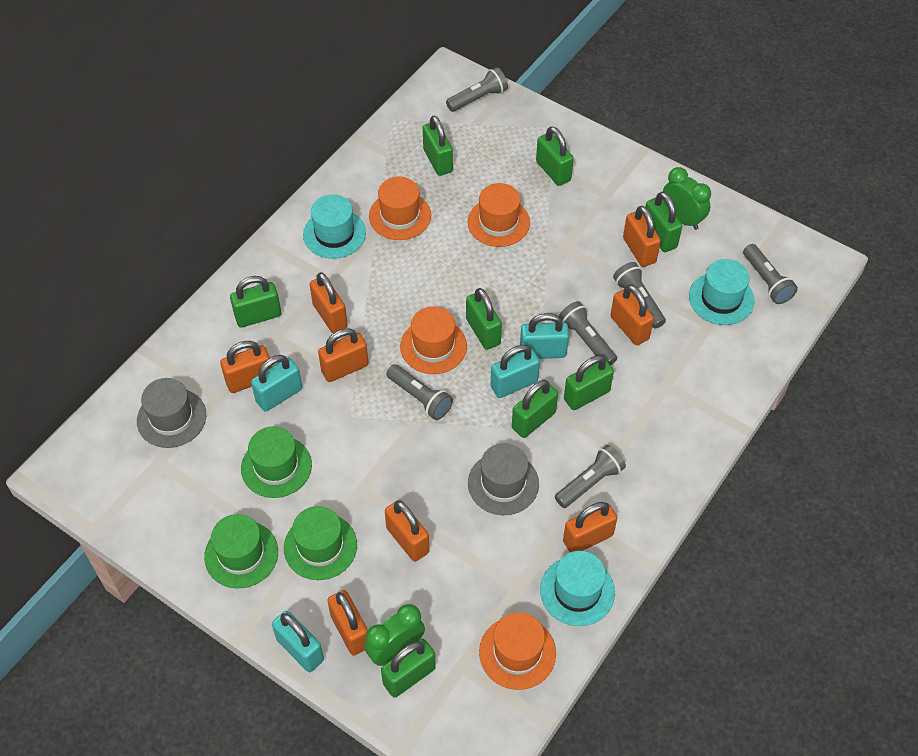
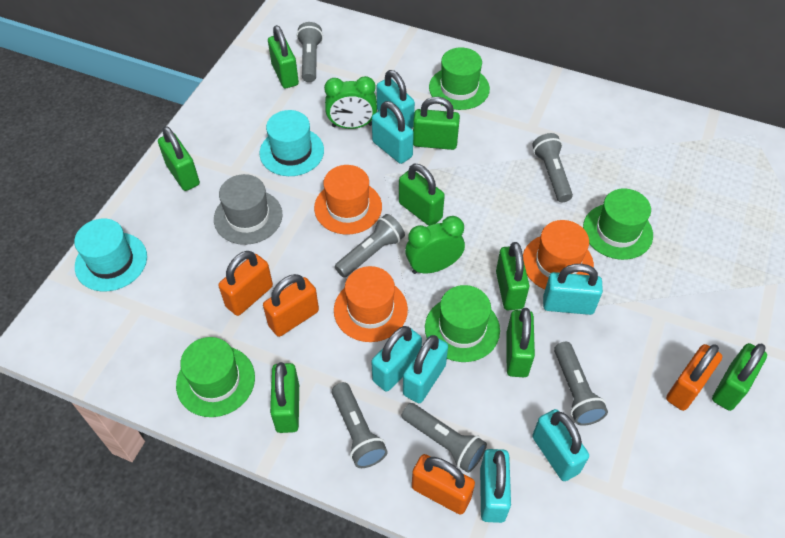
green hat: 3 -> 4
grey hat: 2 -> 1
orange hat: 4 -> 3
orange padlock: 8 -> 4
turquoise hat: 3 -> 2
turquoise padlock: 4 -> 7

